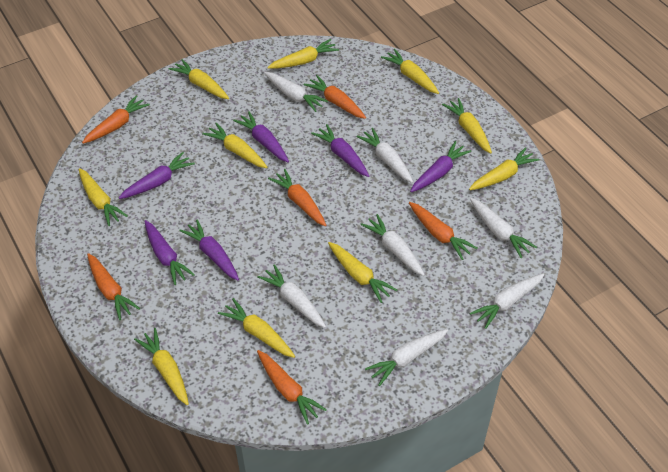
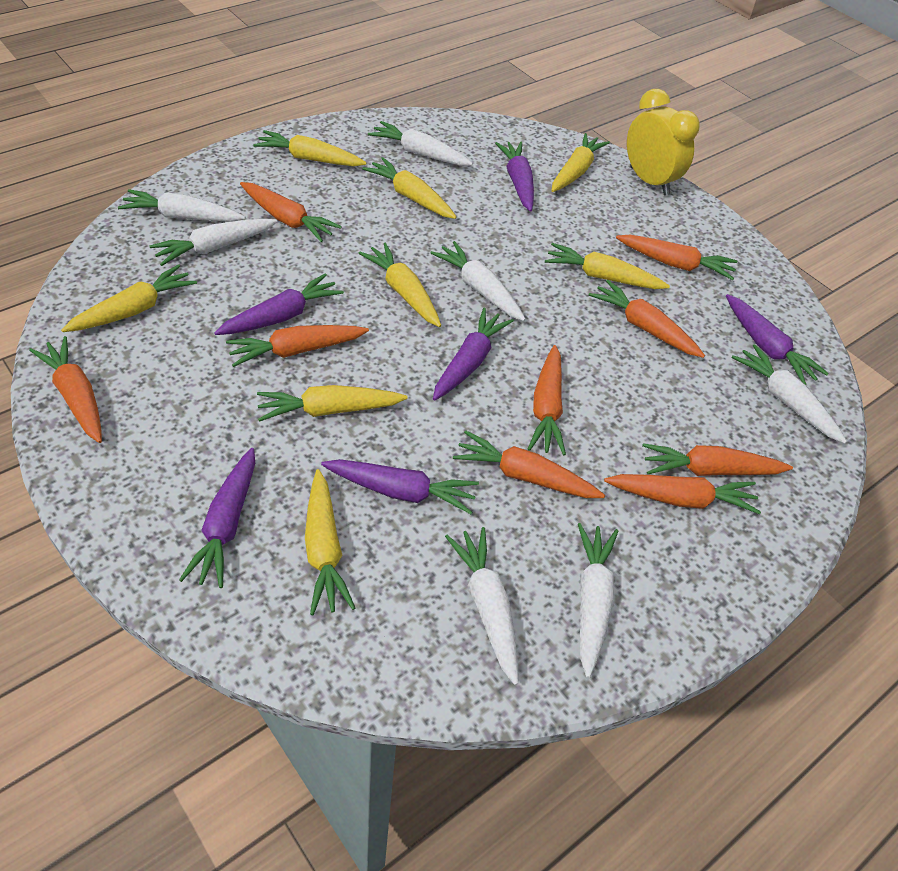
orange carrot: 6 -> 9
yellow carrot: 10 -> 8
yellow clock: 0 -> 1

